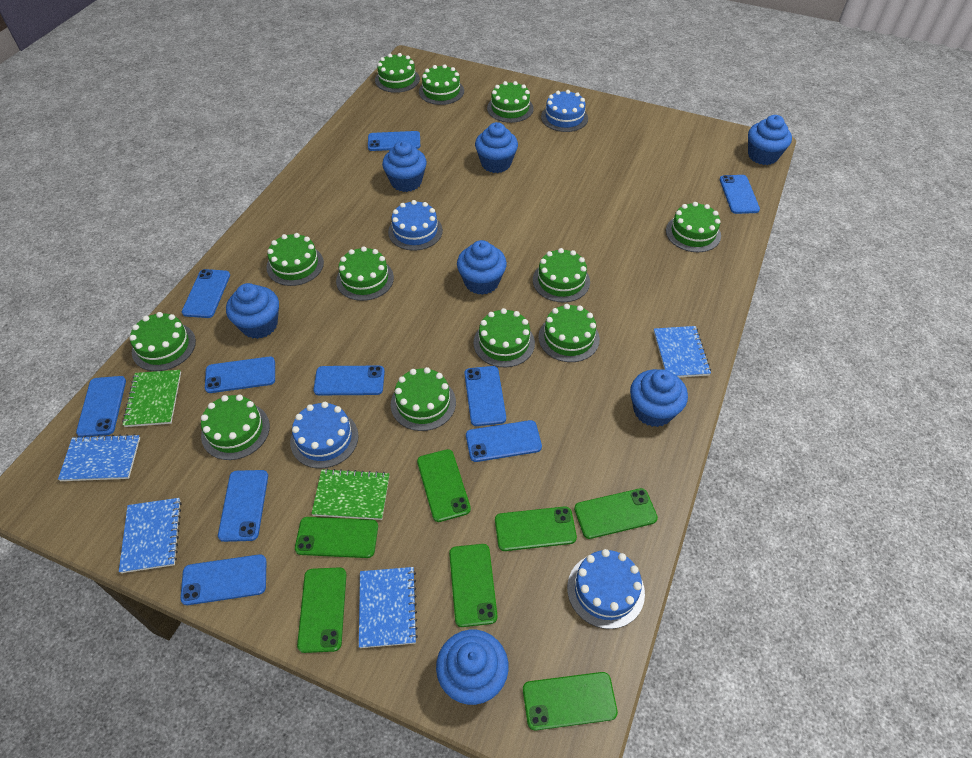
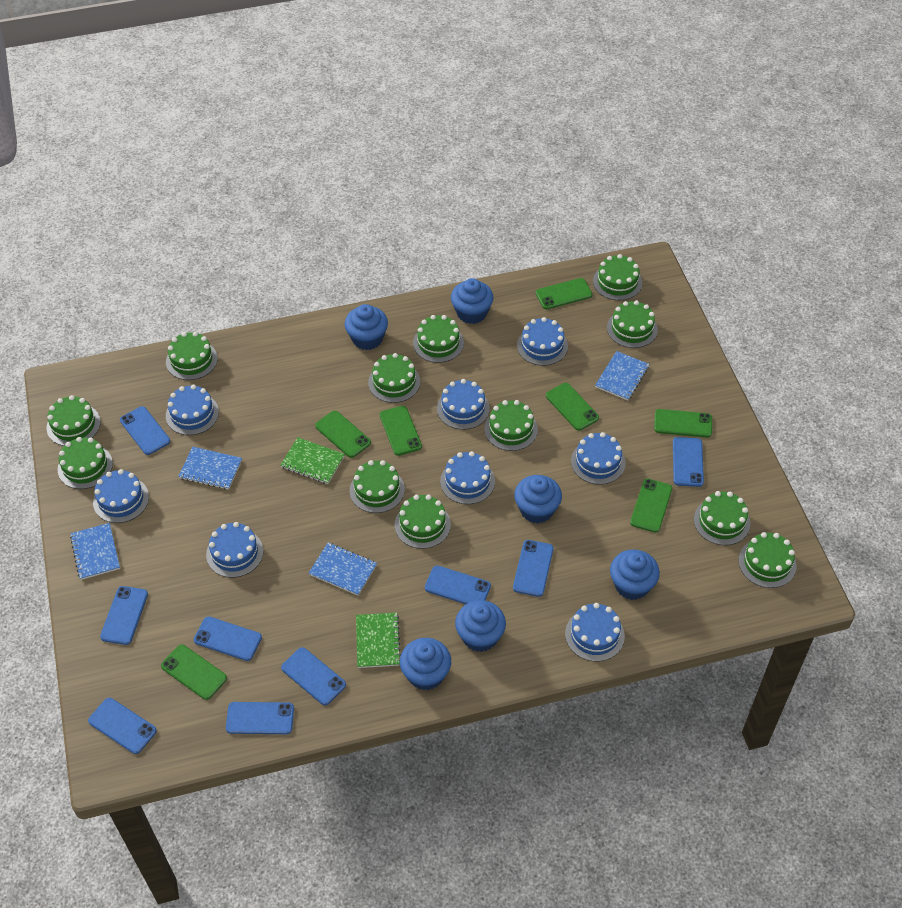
blue cake: 4 -> 8
blue cupcake: 7 -> 6
blue phone: 10 -> 9

